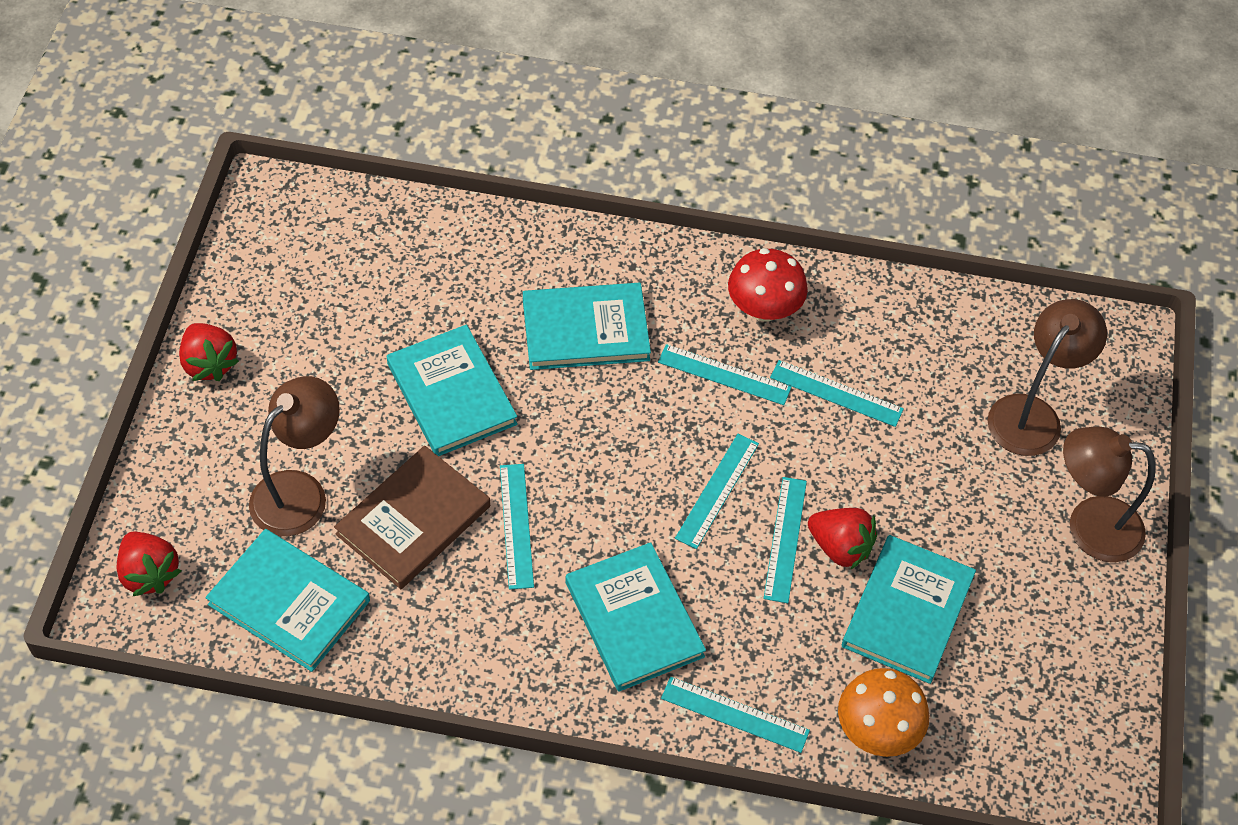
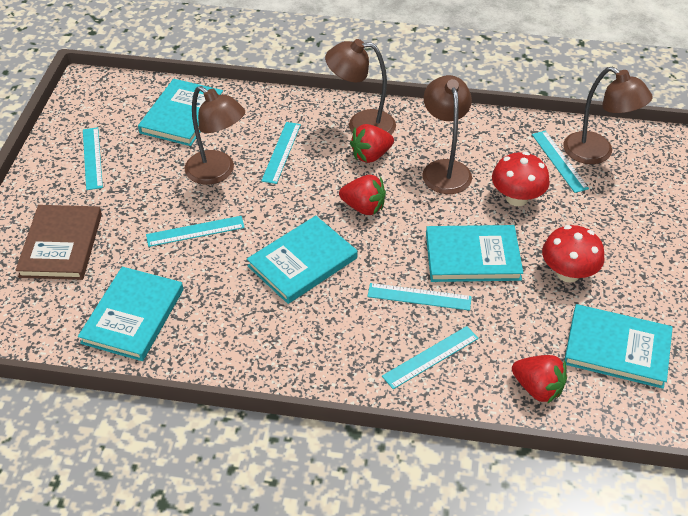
brown lamp: 3 -> 4
orange mushroom: 1 -> 0
red mushroom: 1 -> 2

